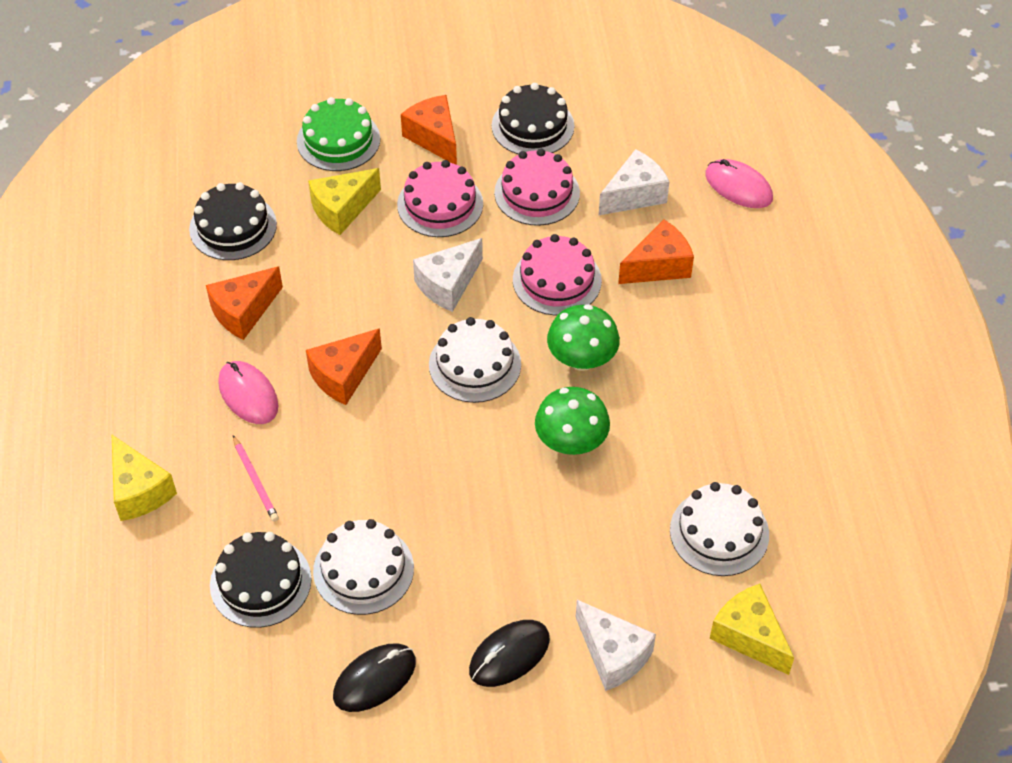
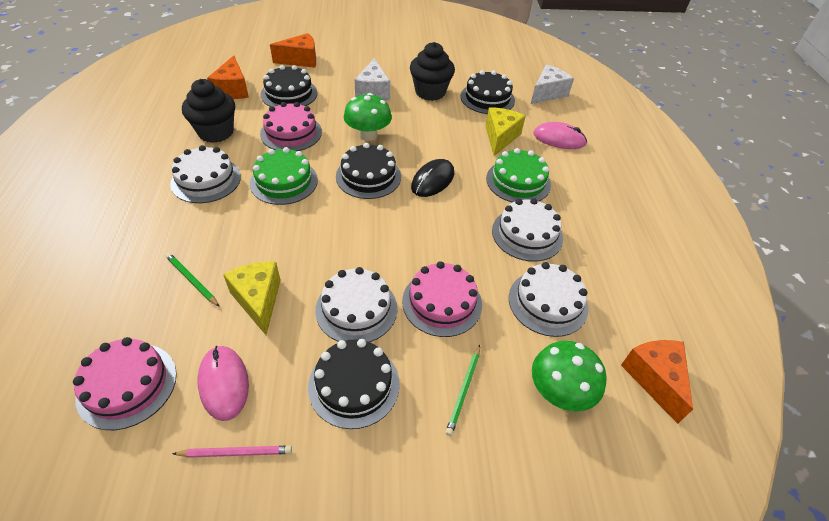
black cake: 3 -> 4
black cupcake: 0 -> 2
black mouse: 2 -> 1
green cake: 1 -> 2
green pencil: 0 -> 2
orange cheese: 4 -> 3
white cake: 3 -> 4
white cheese: 3 -> 2
yellow cheese: 3 -> 2

